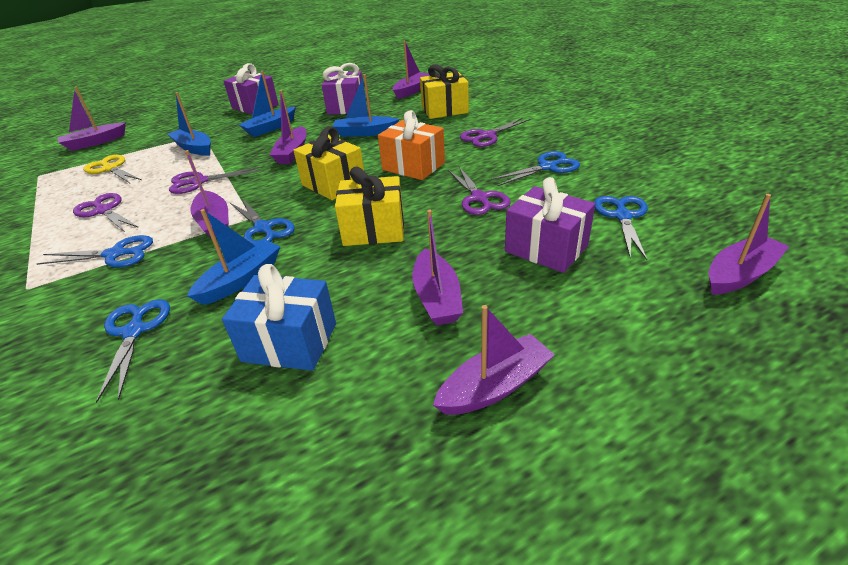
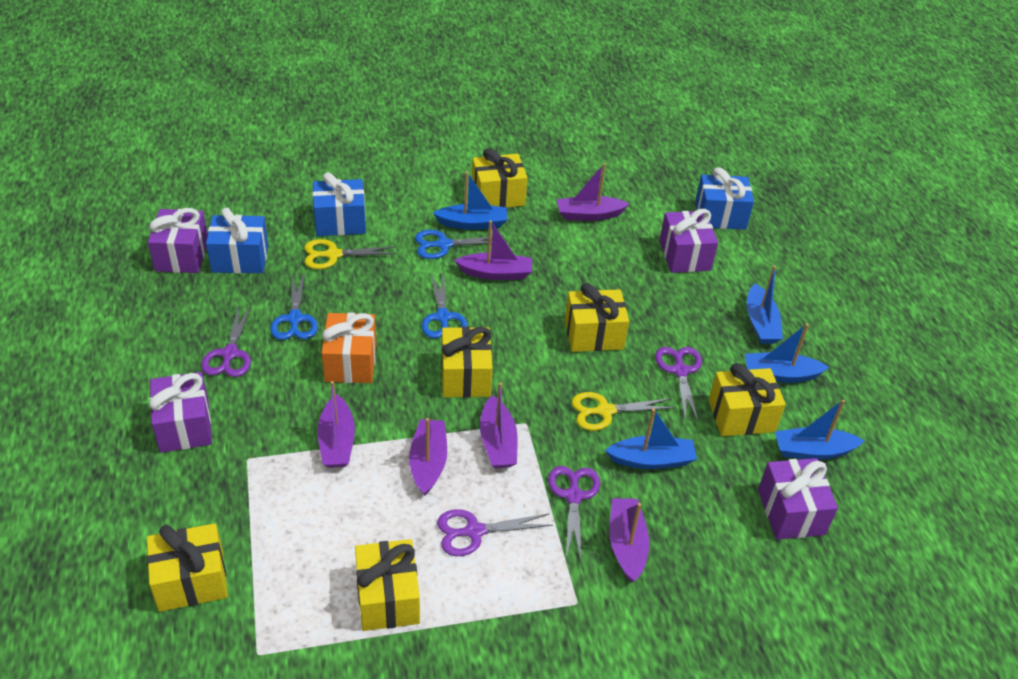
blue boat: 4 -> 5
blue gift: 1 -> 3
blue scissors: 5 -> 3
purple boat: 7 -> 6
purple gift: 3 -> 4
yellow gift: 3 -> 6
yellow scissors: 1 -> 2

